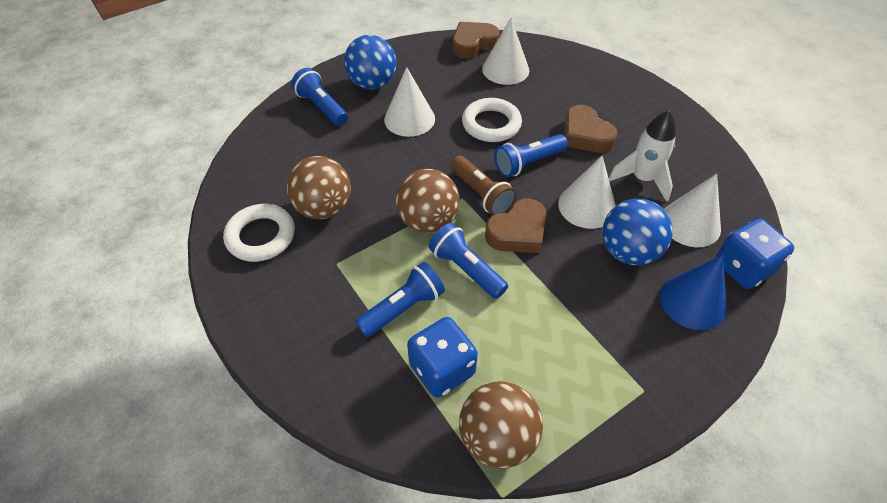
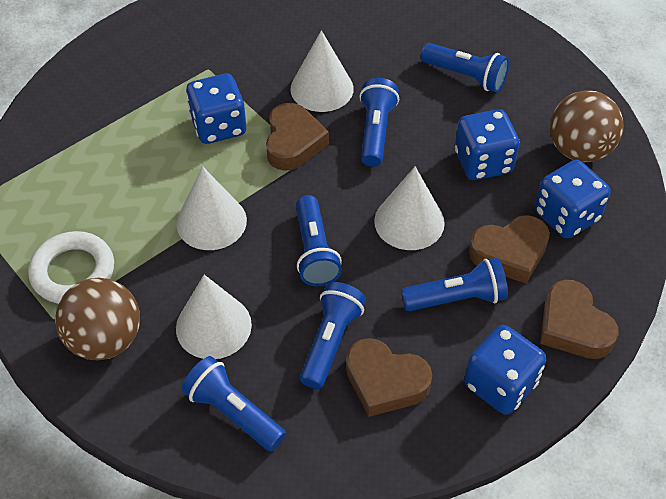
blue ball: 2 -> 0
blue cone: 1 -> 0
blue dice: 2 -> 4
blue flashlight: 4 -> 6
brown ball: 3 -> 2
brown flashlight: 1 -> 0
brown heart: 3 -> 4
white ring: 2 -> 1
white rocket: 1 -> 0

